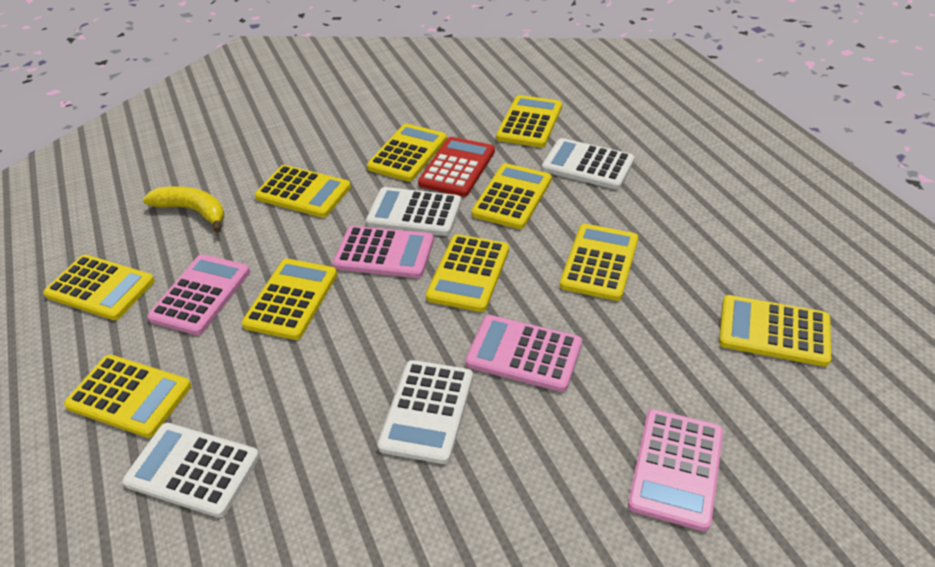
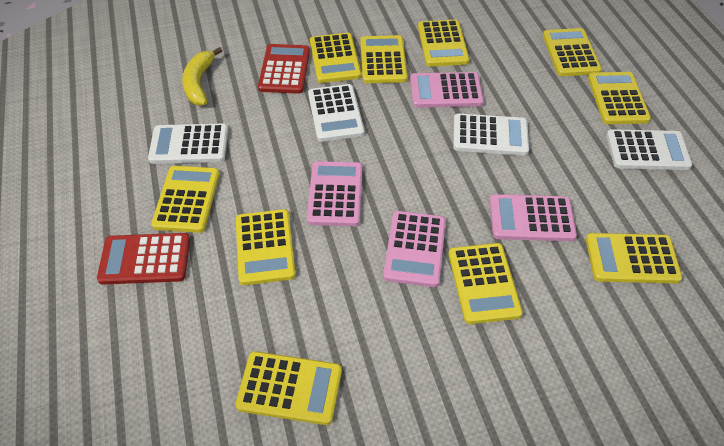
red calculator: 1 -> 2

